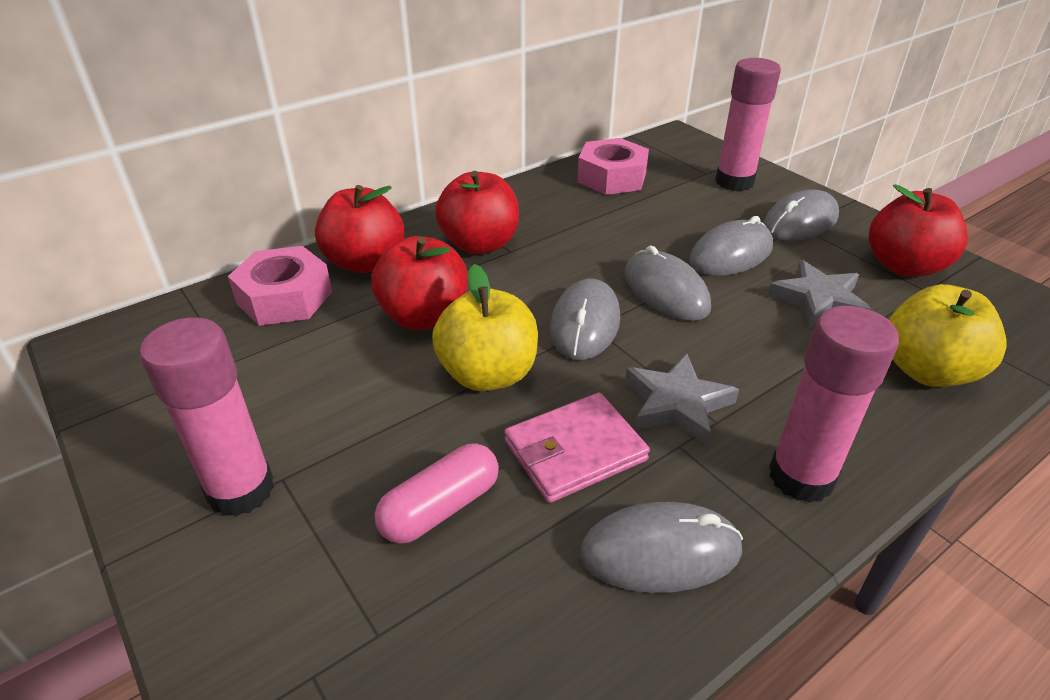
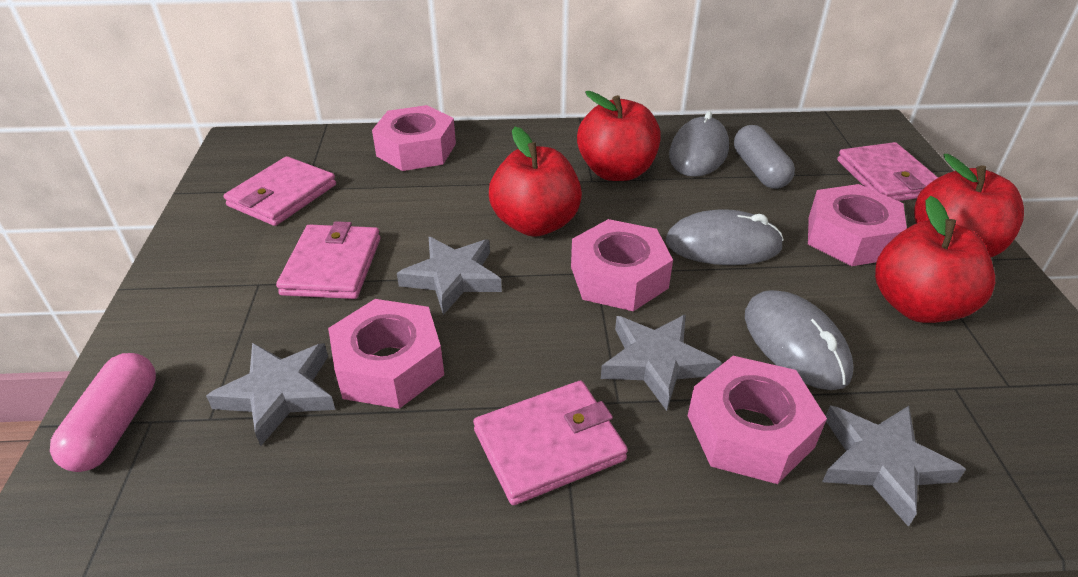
grey capsule: 0 -> 1
grey mouse: 5 -> 3
grey star: 2 -> 4
pink glue stick: 3 -> 0
pink nut: 2 -> 5
pink wallet: 1 -> 4
yellow apple: 2 -> 0

